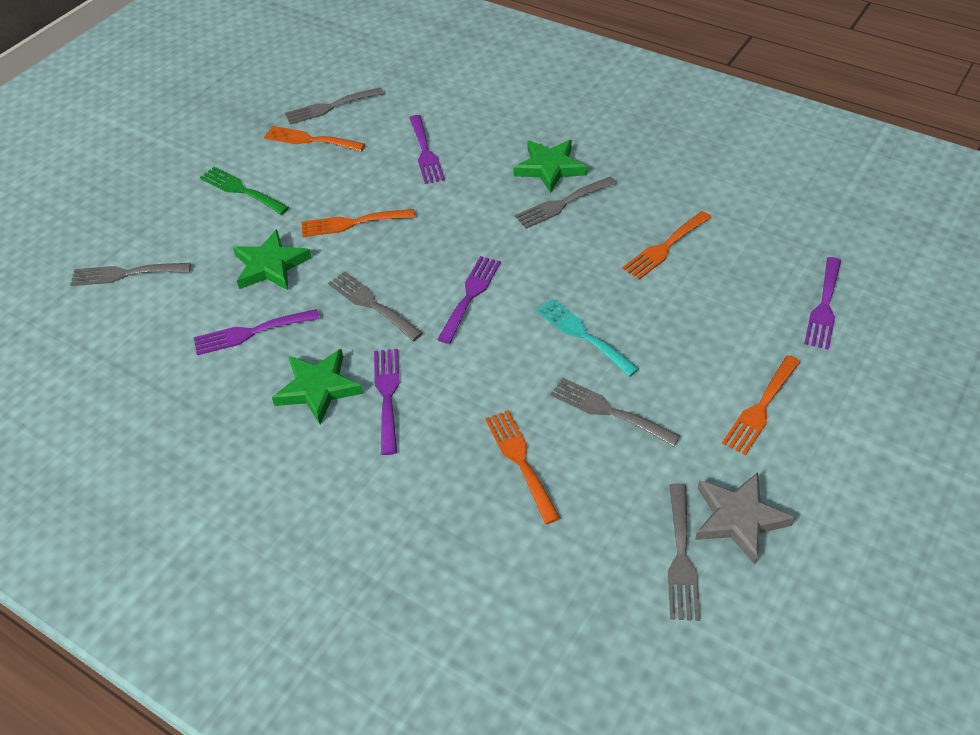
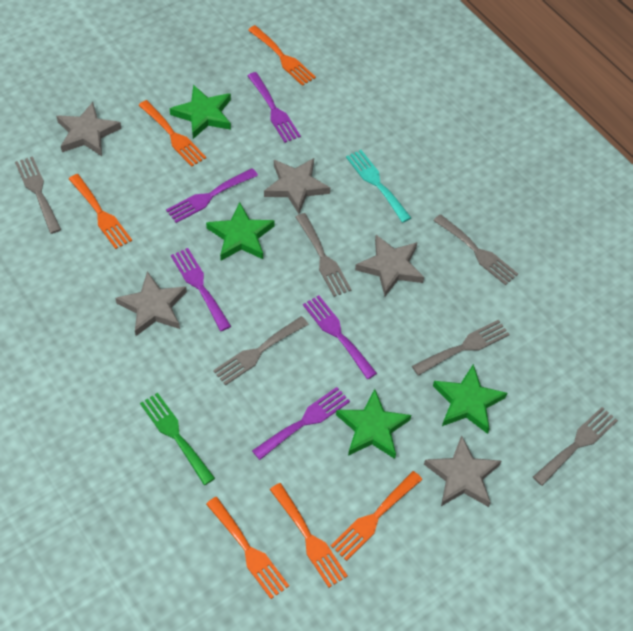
green star: 3 -> 4
grey star: 1 -> 5
orange fork: 5 -> 6

